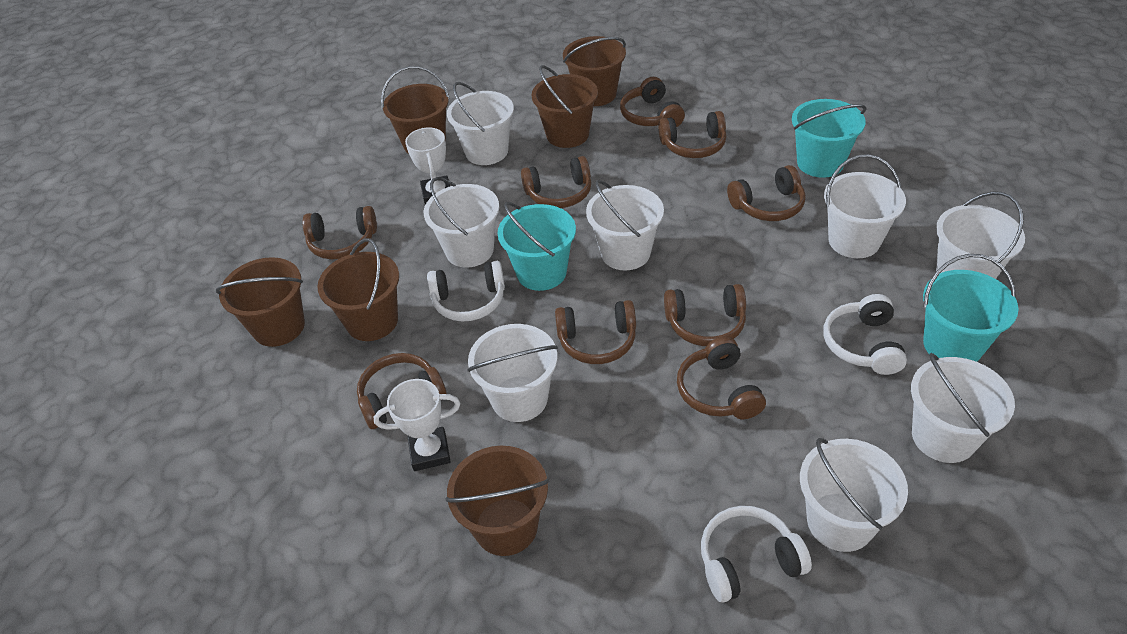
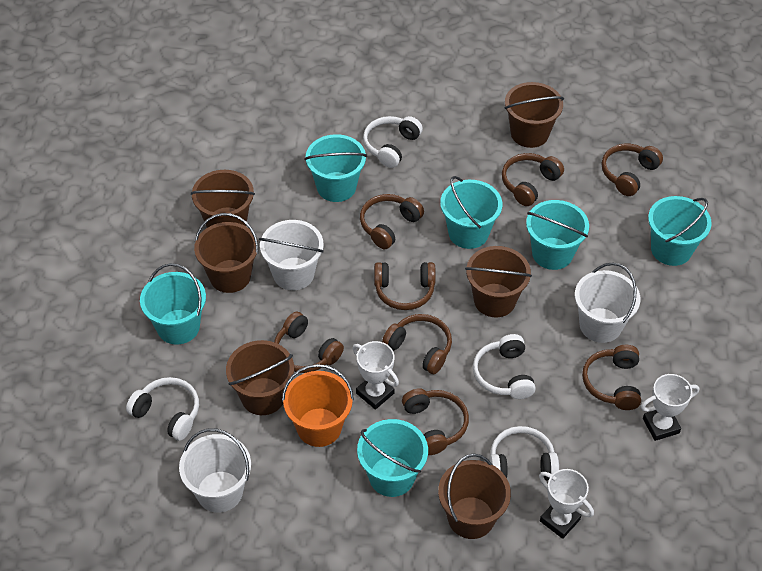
brown headphones: 9 -> 8
orange bucket: 0 -> 1
turquoise bucket: 3 -> 6
white bucket: 8 -> 3
white headphones: 3 -> 4
white trophy: 2 -> 3

